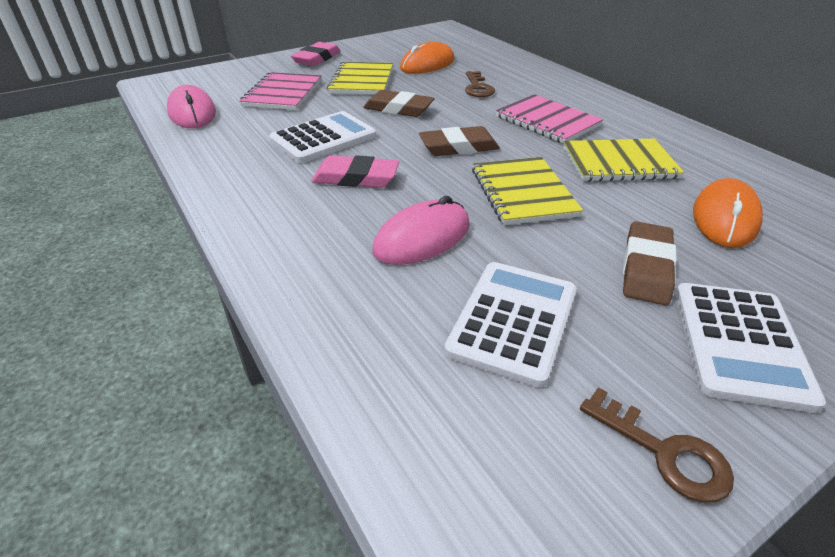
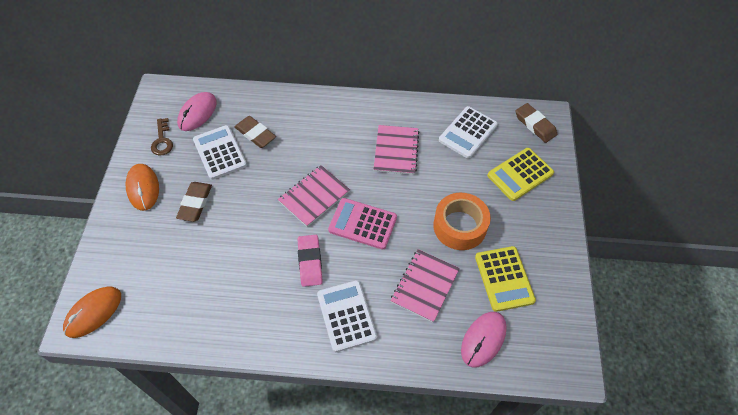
brown key: 2 -> 1
orange tape: 0 -> 1
pink calculator: 0 -> 1
pink eraser: 2 -> 1
pink notebook: 2 -> 3
yellow calculator: 0 -> 2
yellow notebook: 3 -> 0

